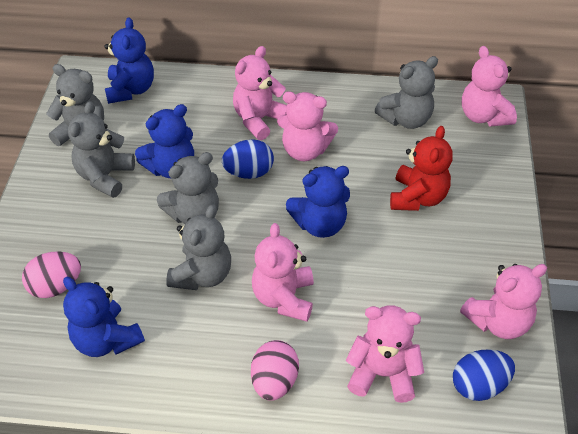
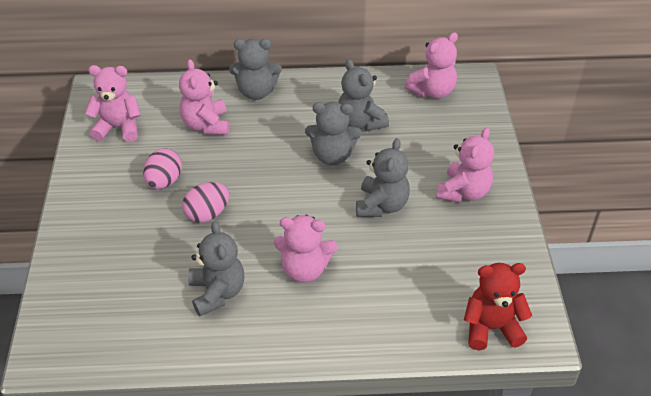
blue egg: 2 -> 0
blue teddy bear: 4 -> 0
pink teddy bear: 6 -> 5

